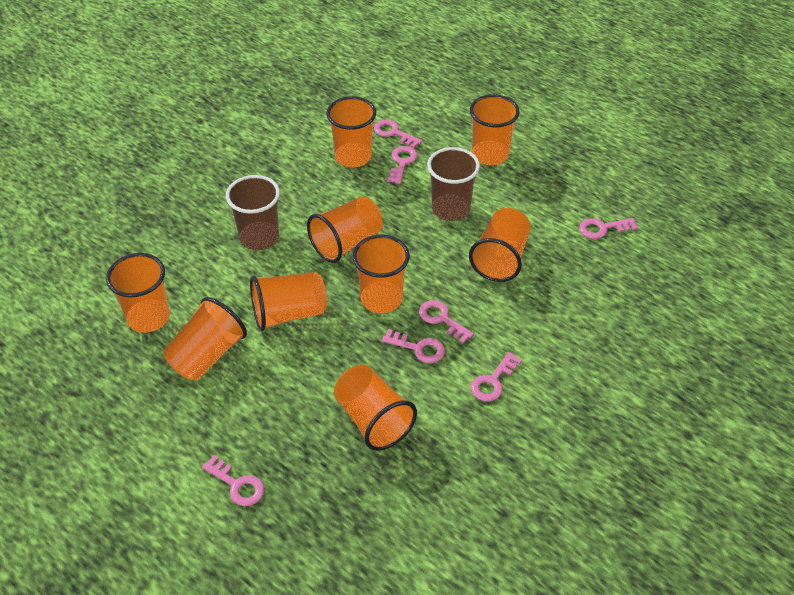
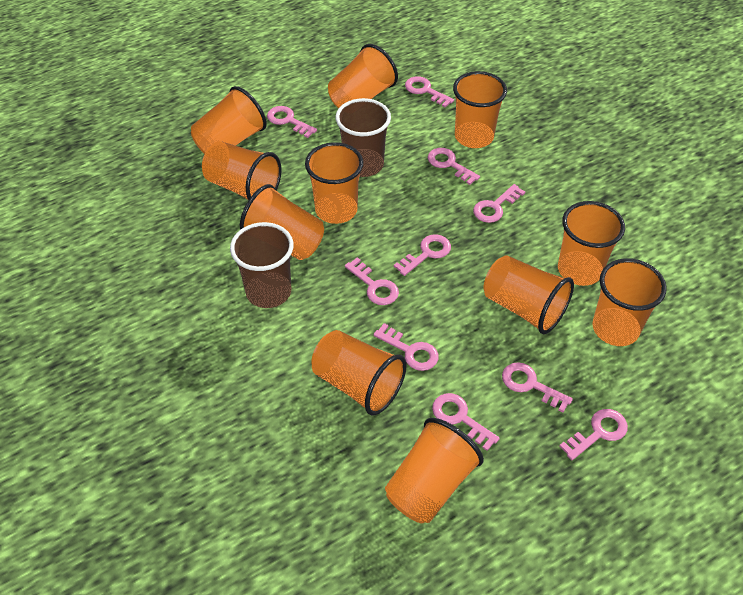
orange cup: 9 -> 11
pink key: 7 -> 10

